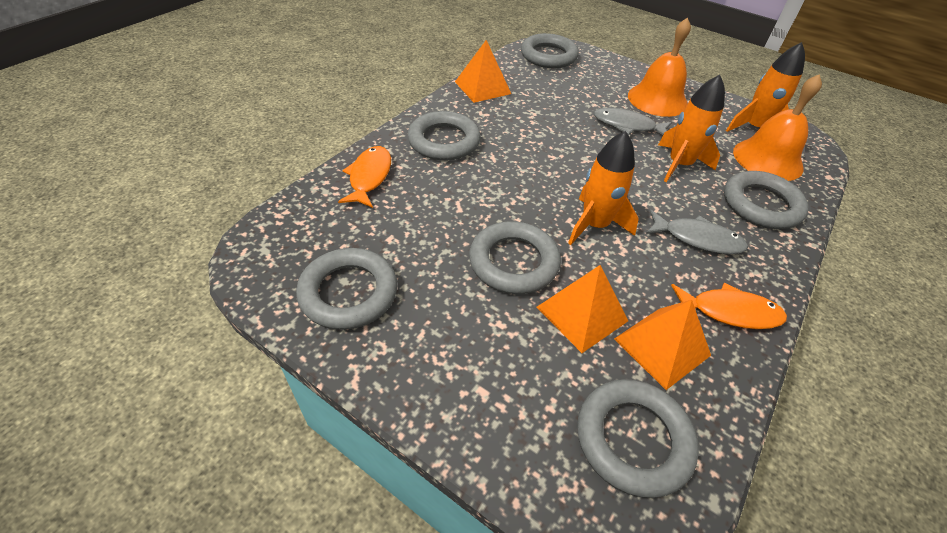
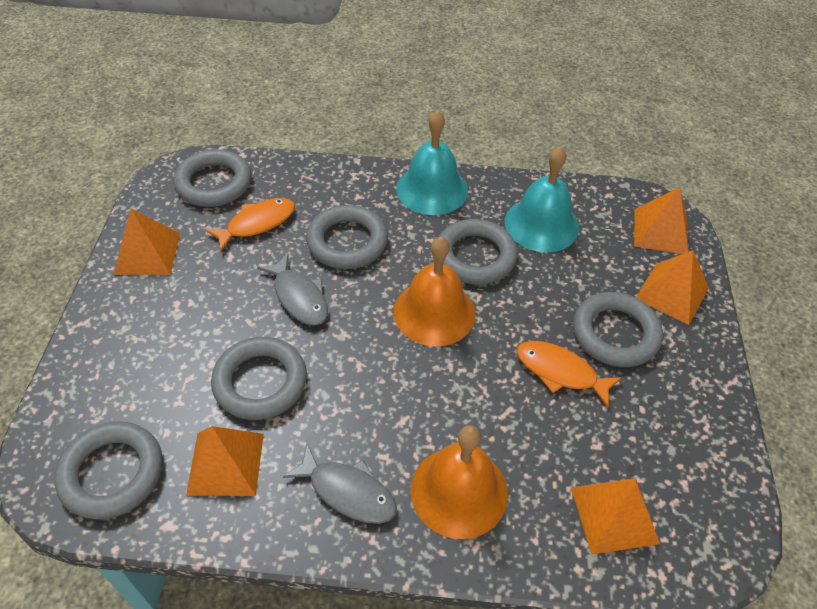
orange pyramid: 3 -> 5
orange rocket: 3 -> 0
turquoise bell: 0 -> 2

